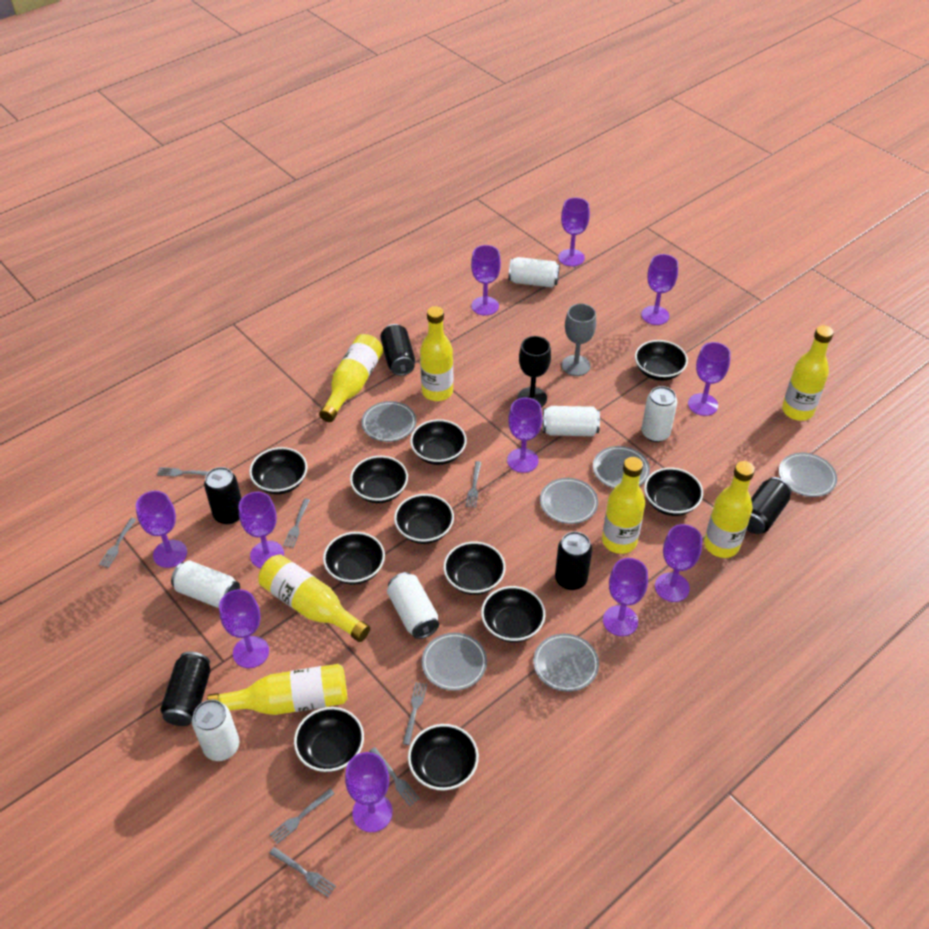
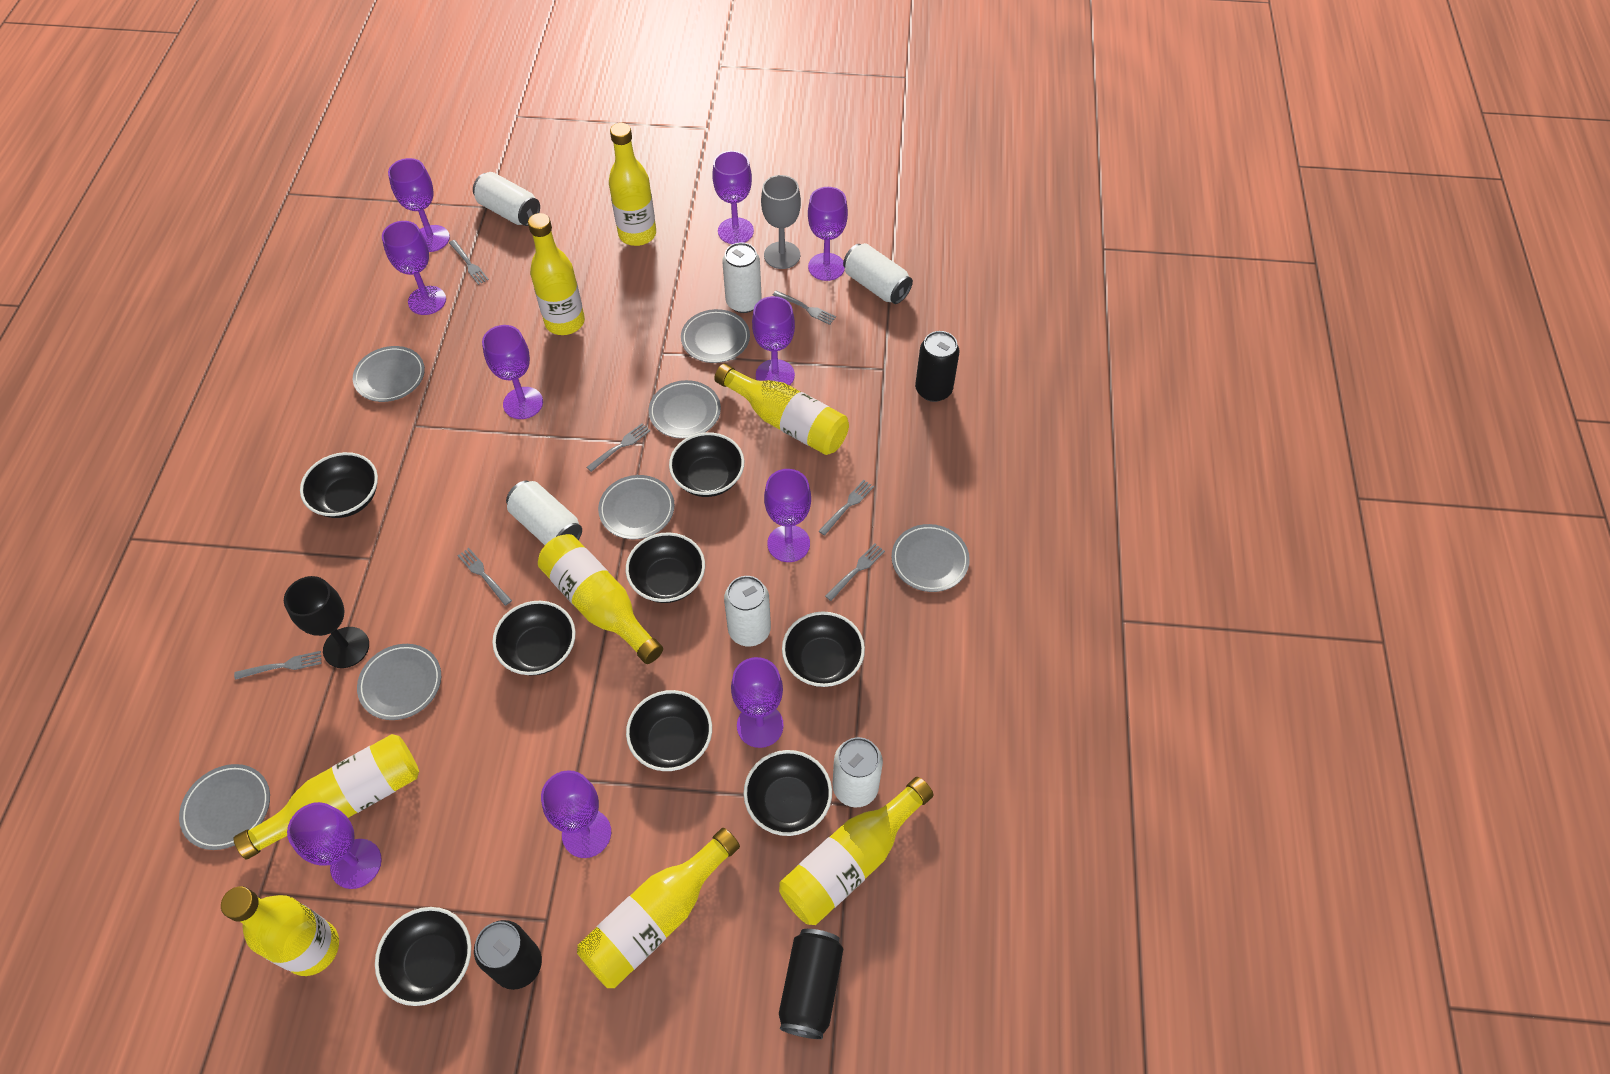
black bowl: 11 -> 8
black can: 5 -> 3
grey fork: 8 -> 7
grey plate: 6 -> 7
purple goblet: 11 -> 10
yellow bottle: 7 -> 8

